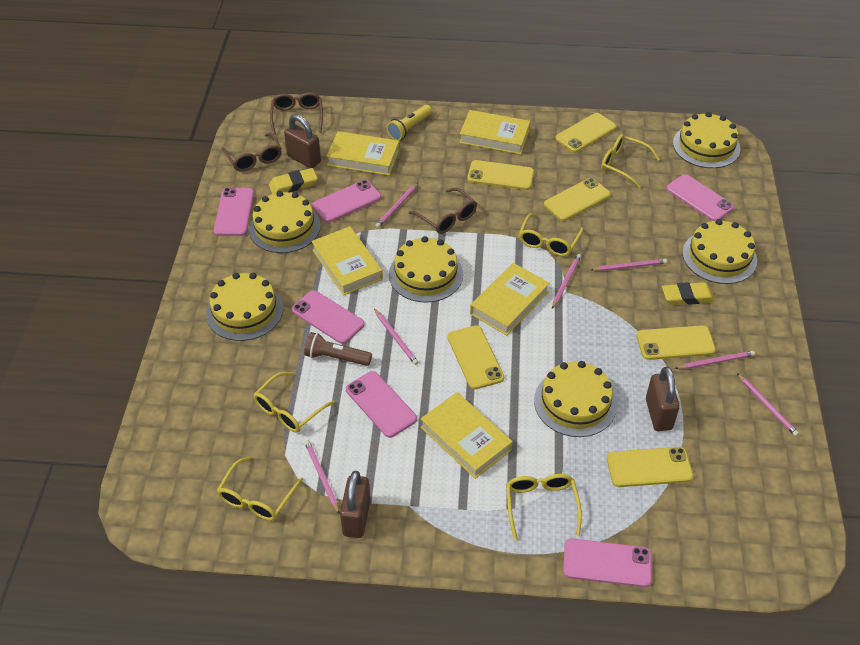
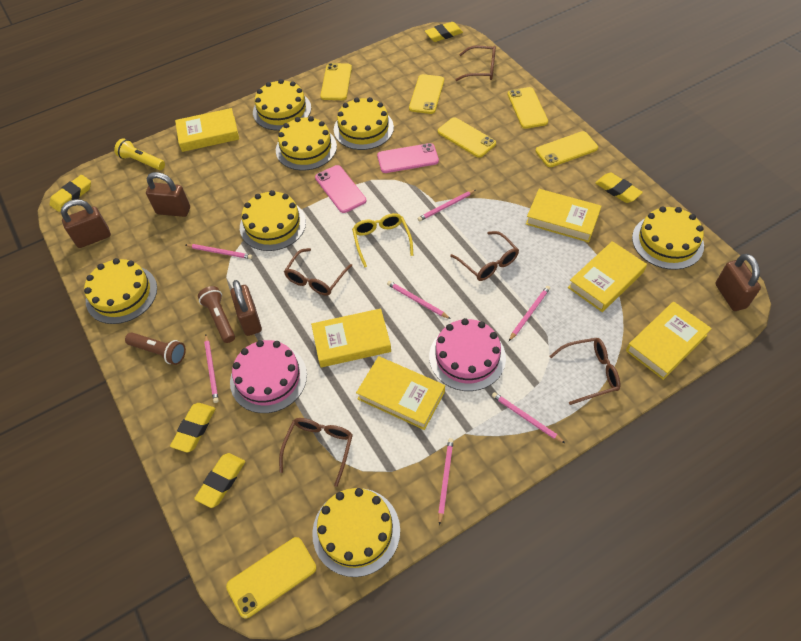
brown flashlight: 1 -> 2
brown glasses: 3 -> 5
brown padlock: 3 -> 4
pink cake: 0 -> 2
pink phone: 6 -> 2
yellow book: 5 -> 6
yellow cake: 6 -> 7
yellow eraser: 2 -> 5
yellow glasses: 5 -> 1

